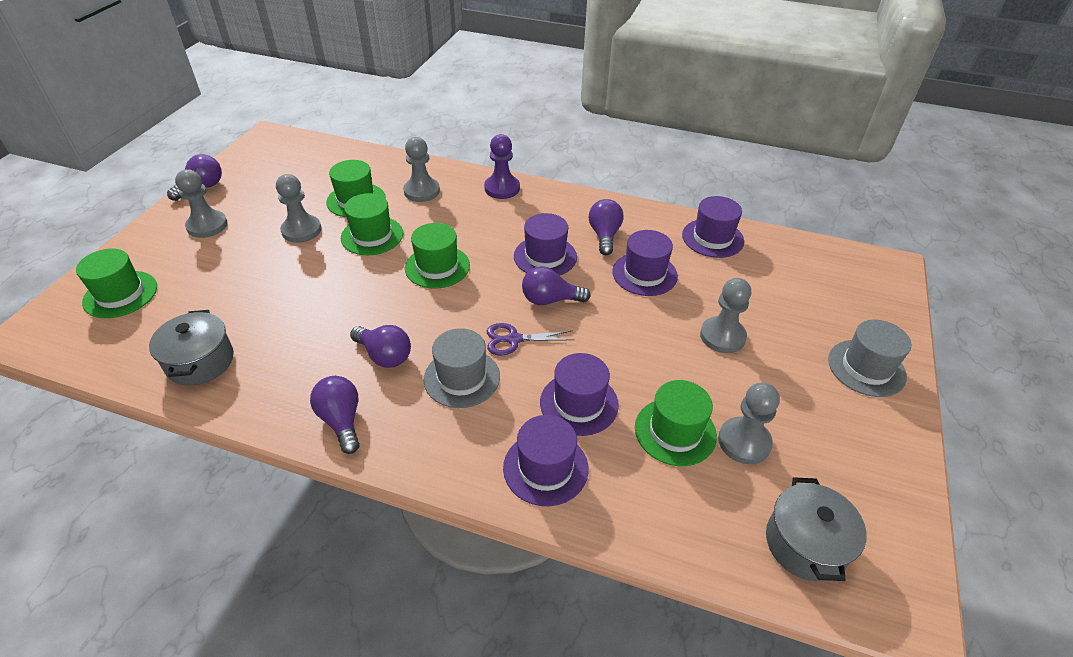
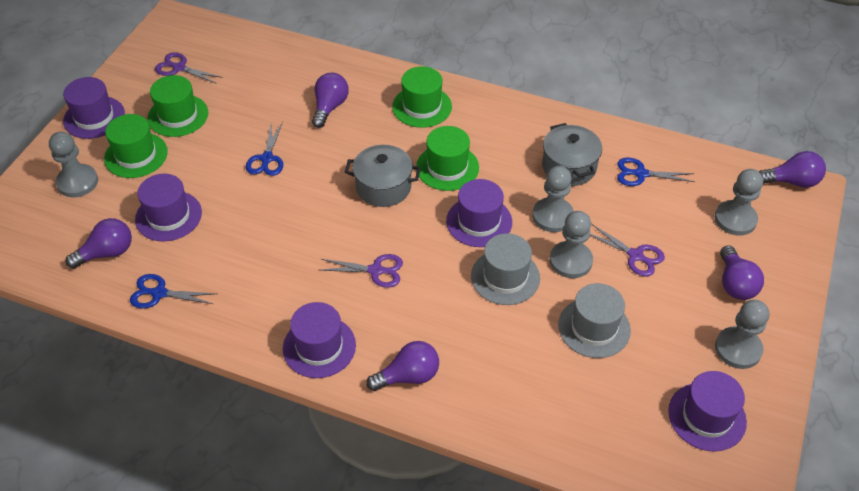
blue scissors: 0 -> 3
green hat: 5 -> 4
purple pawn: 1 -> 0
purple scissors: 1 -> 3

